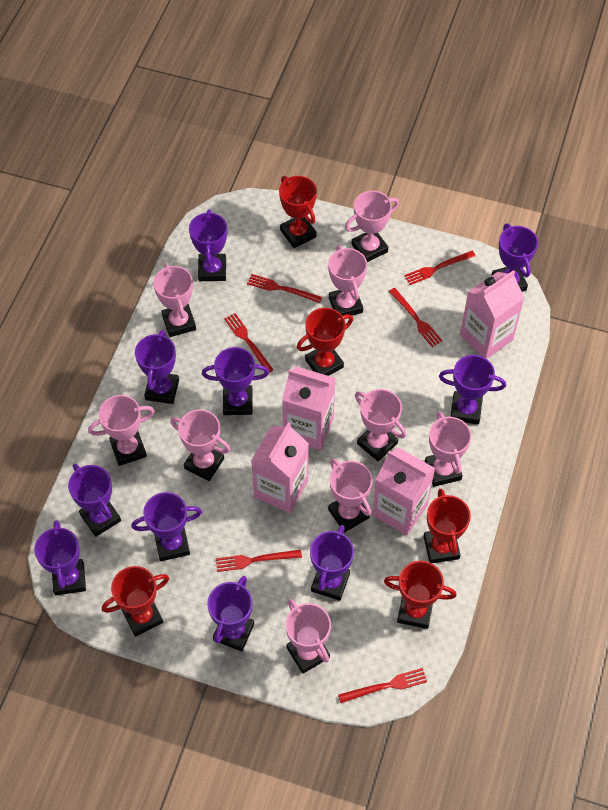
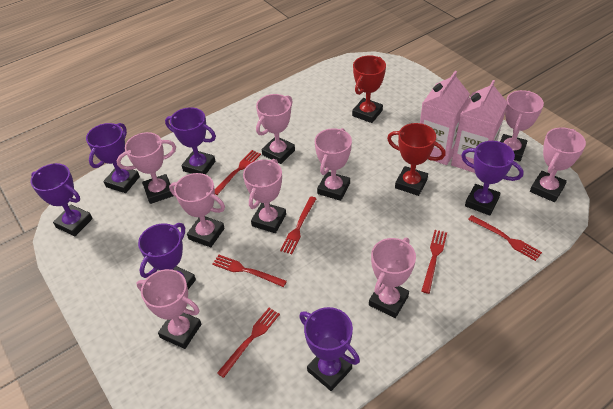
pink carton: 4 -> 2
purple trophy: 10 -> 6
red trophy: 5 -> 2

